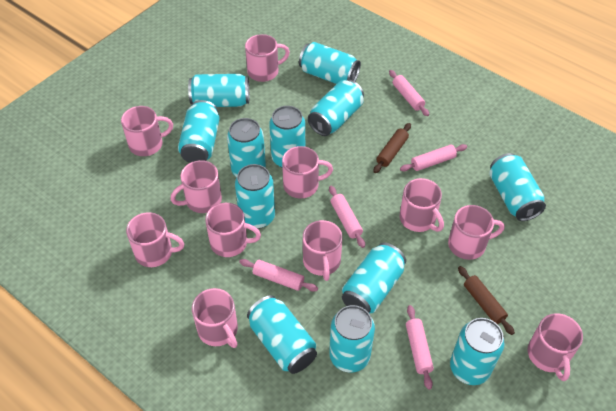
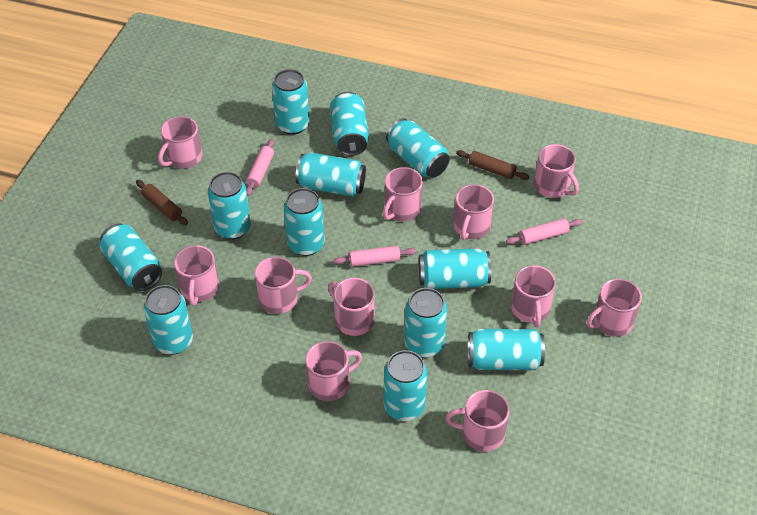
pink rolling pin: 5 -> 3

